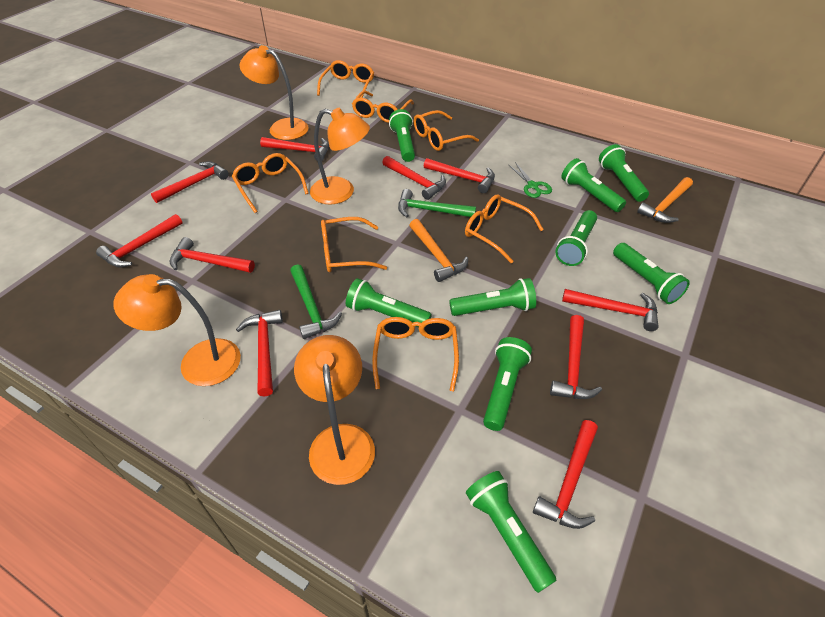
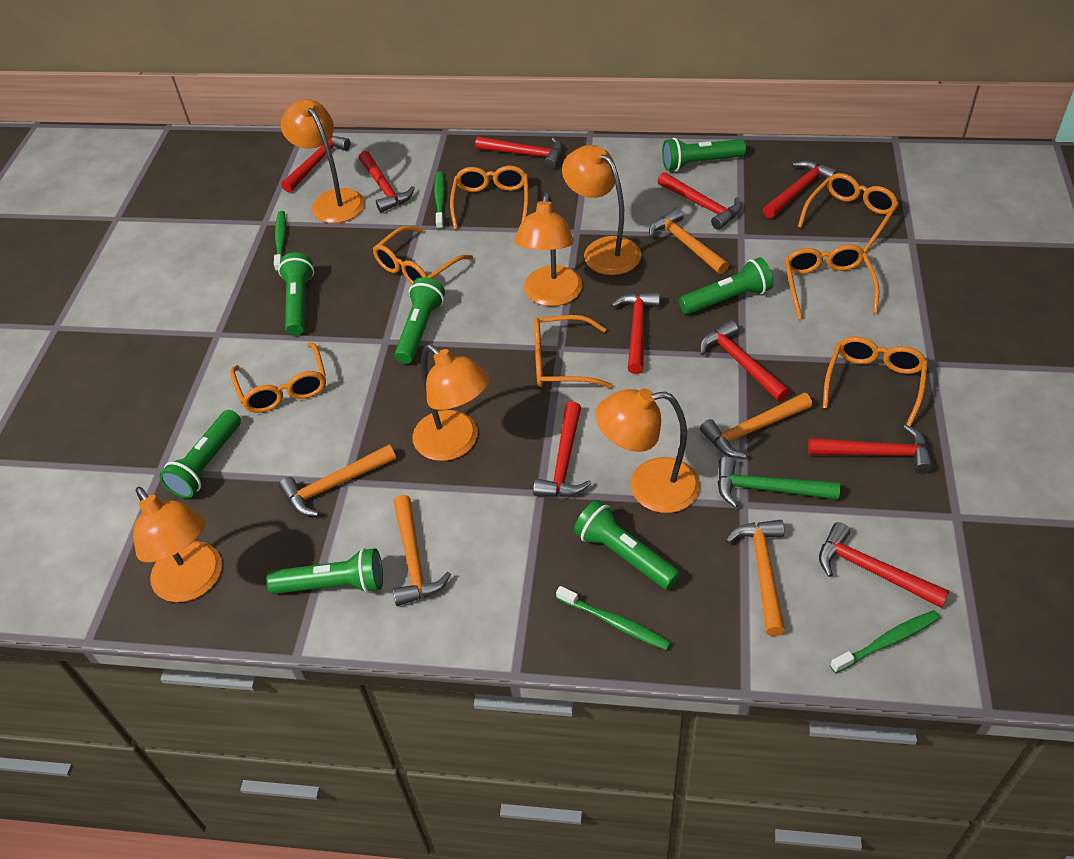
green flashlight: 9 -> 7
green hammer: 2 -> 1
green scissors: 1 -> 0
green toothbrush: 0 -> 4
orange hammer: 2 -> 5
orange lamp: 4 -> 6

